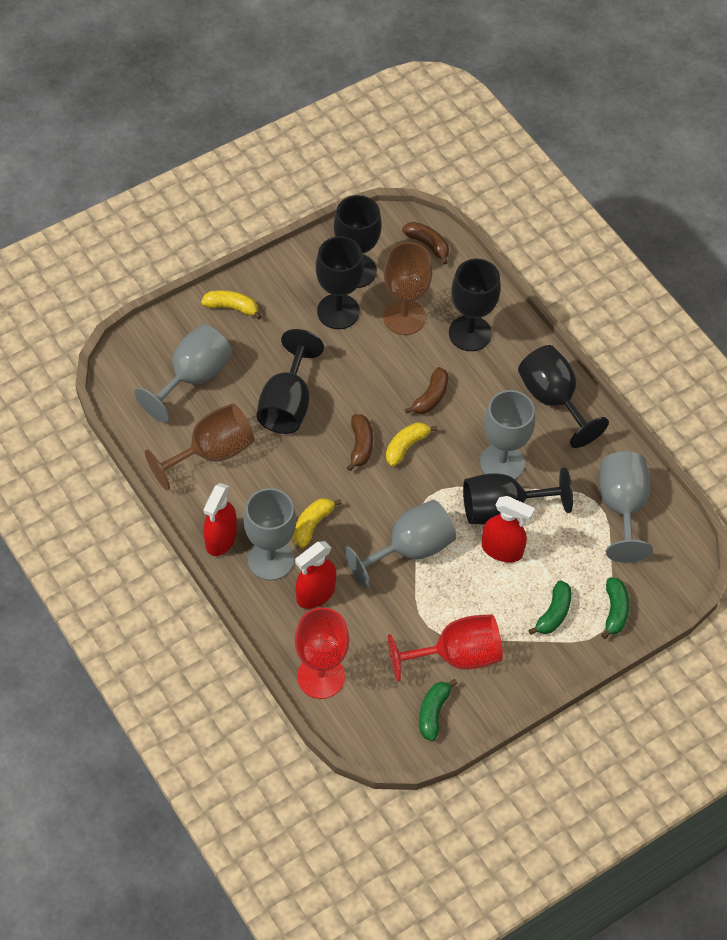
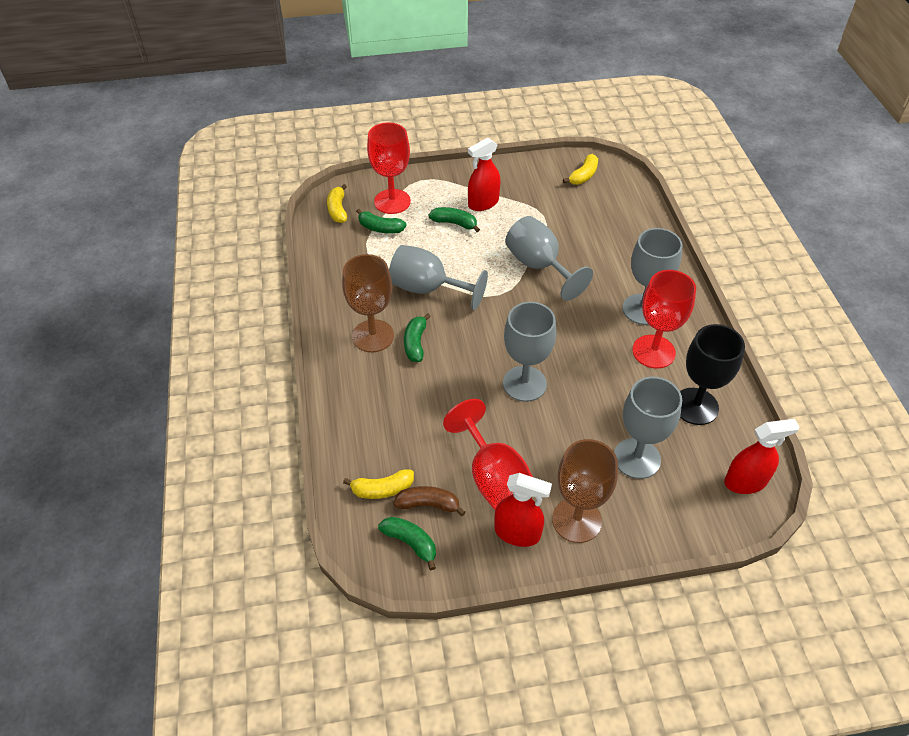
black goblet: 6 -> 1
brown banana: 3 -> 1
green banana: 3 -> 4
red goblet: 2 -> 3

